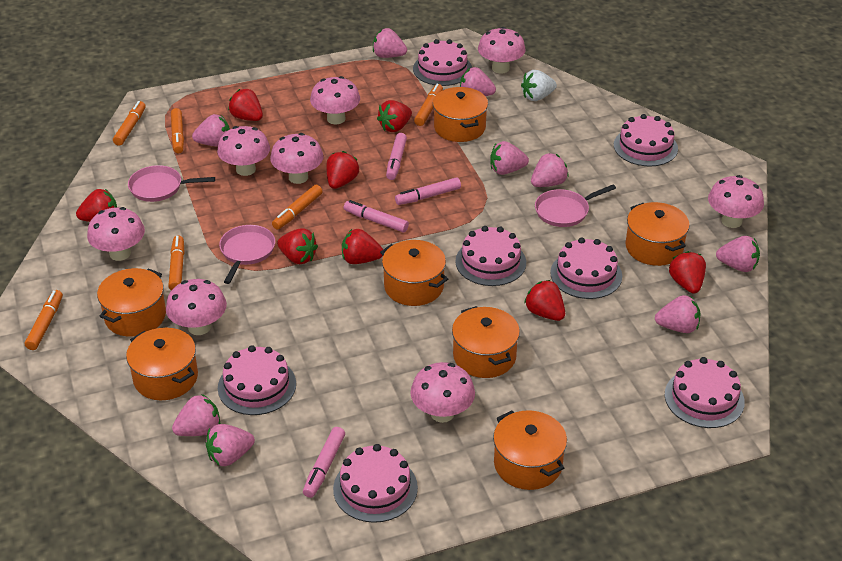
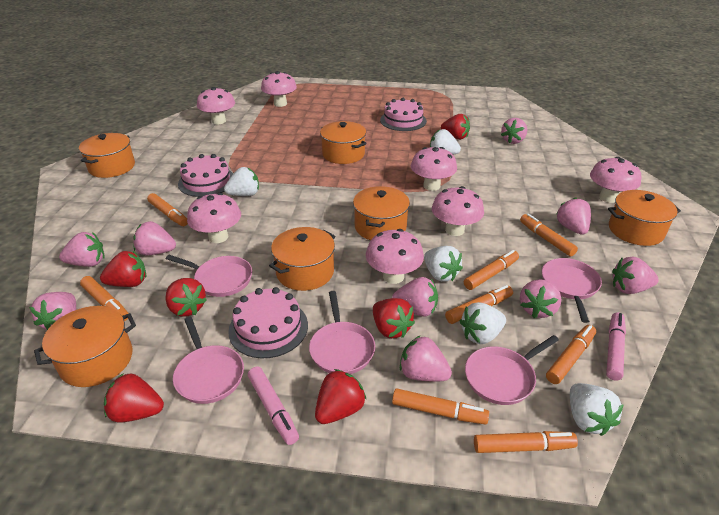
orange marker: 6 -> 8
orange pot: 7 -> 6
pink cake: 7 -> 3
pink marker: 4 -> 2
pink mushroom: 8 -> 7
pink pan: 3 -> 5
red strawberry: 8 -> 6
white strawberry: 1 -> 5

